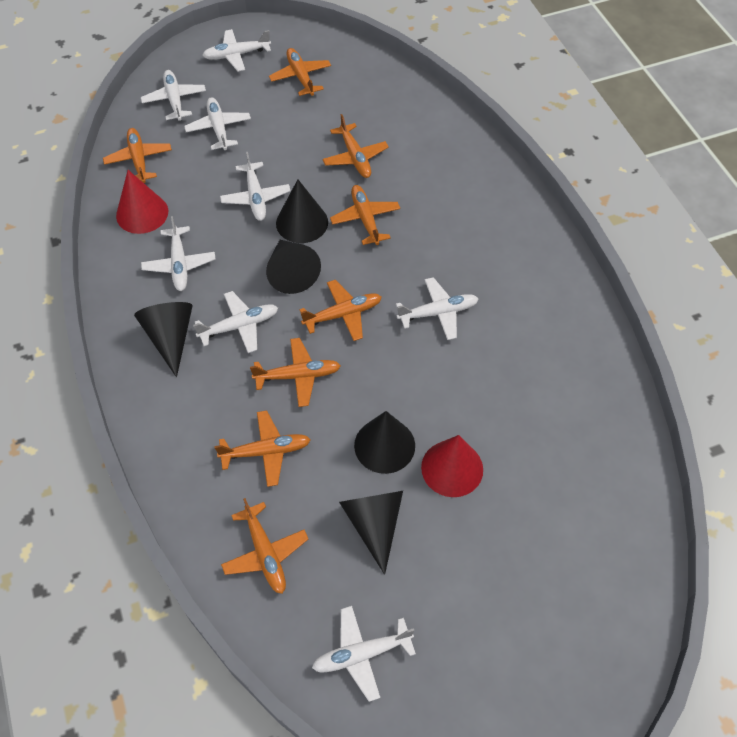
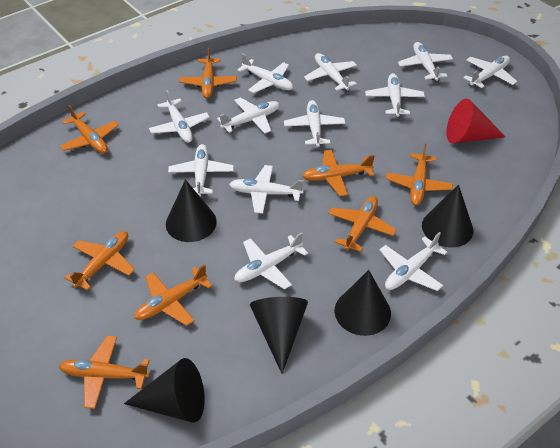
red cone: 2 -> 1
white plane: 8 -> 12

